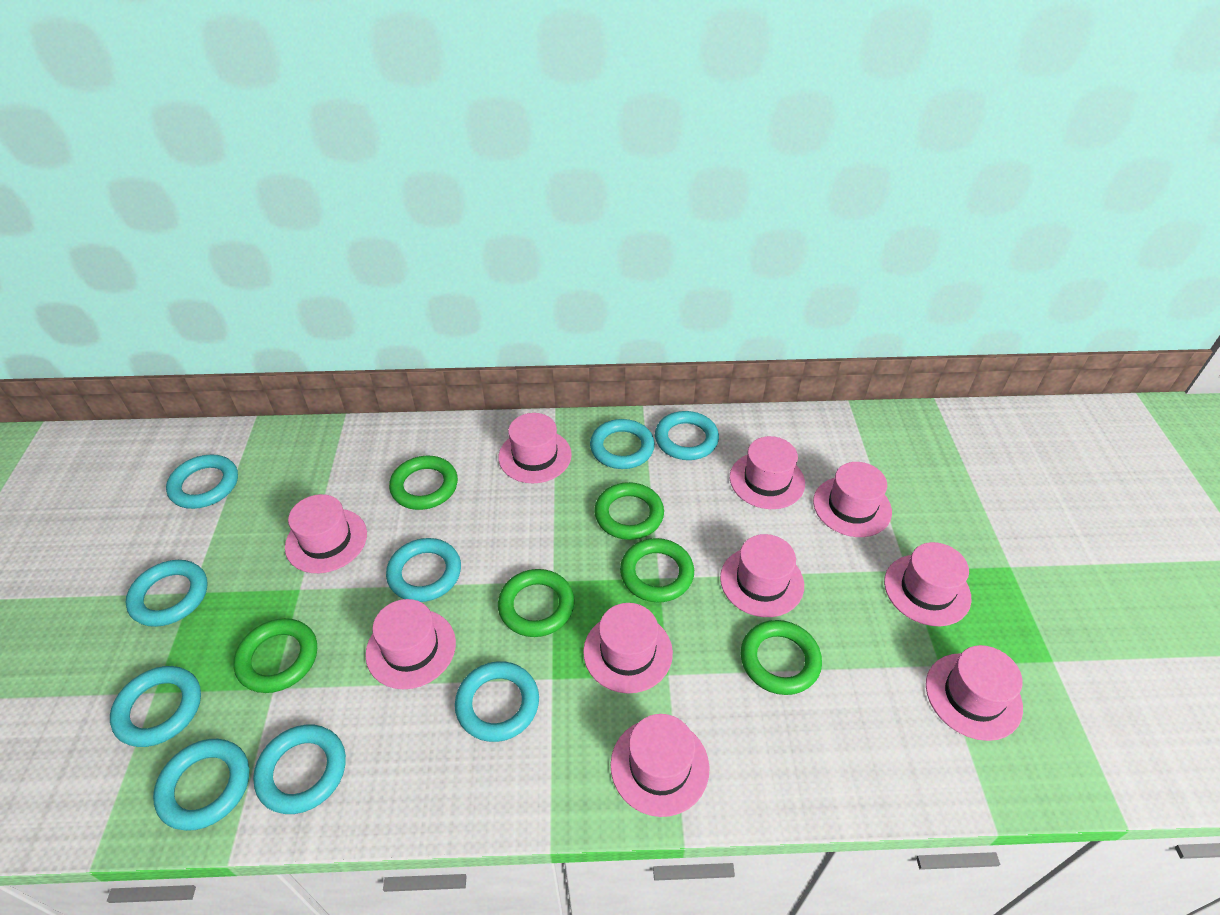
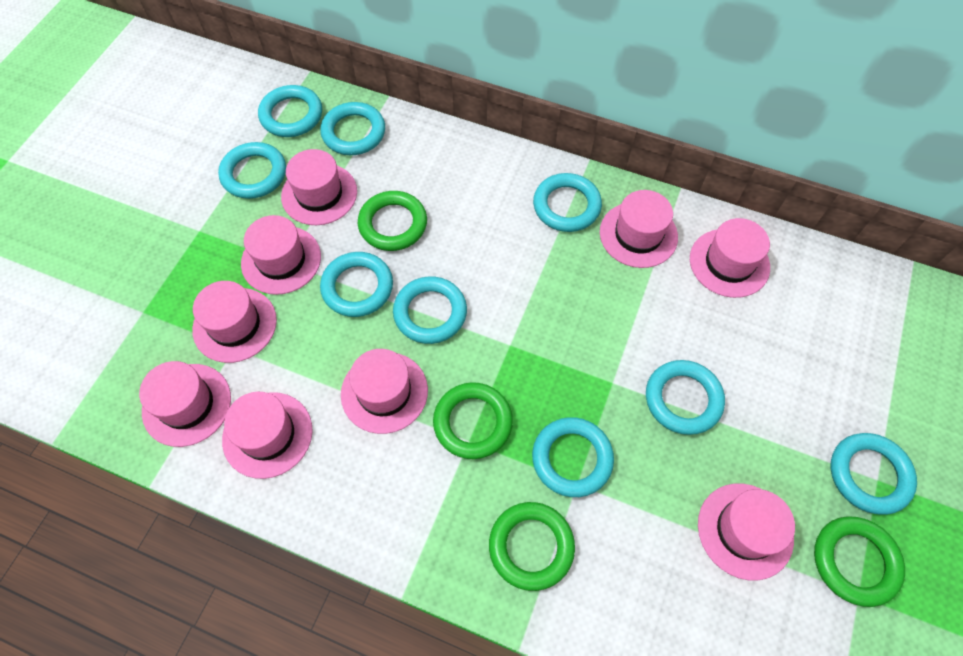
green ring: 6 -> 4
pink hat: 10 -> 9

